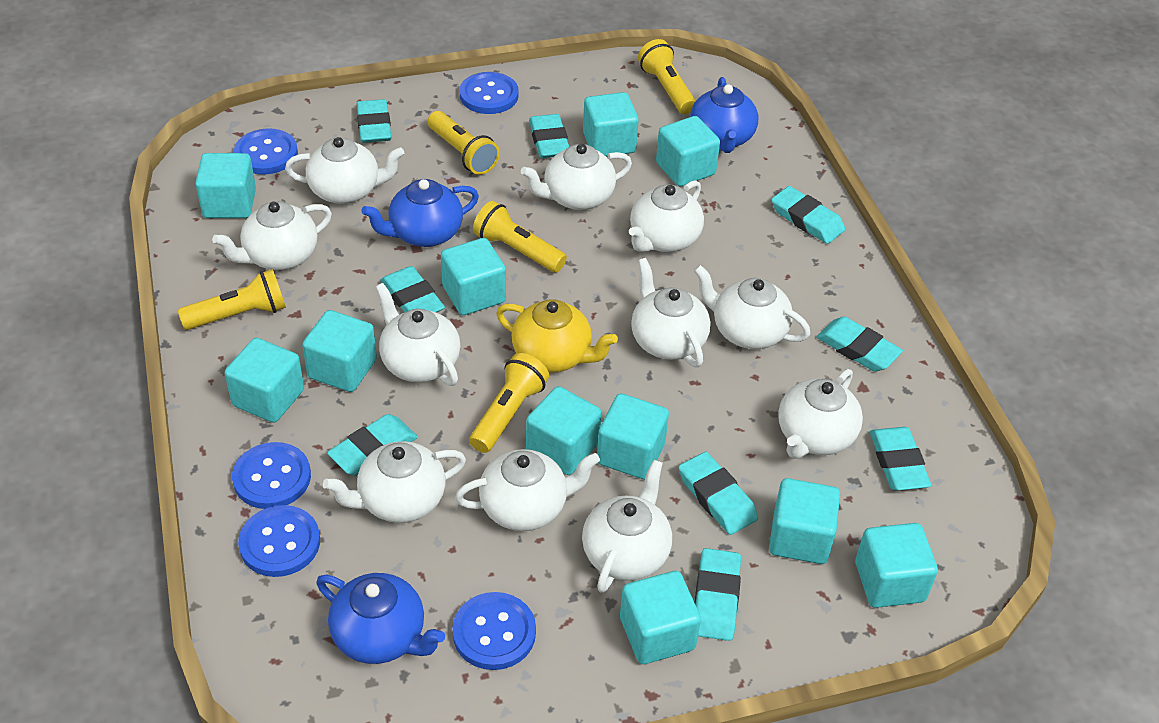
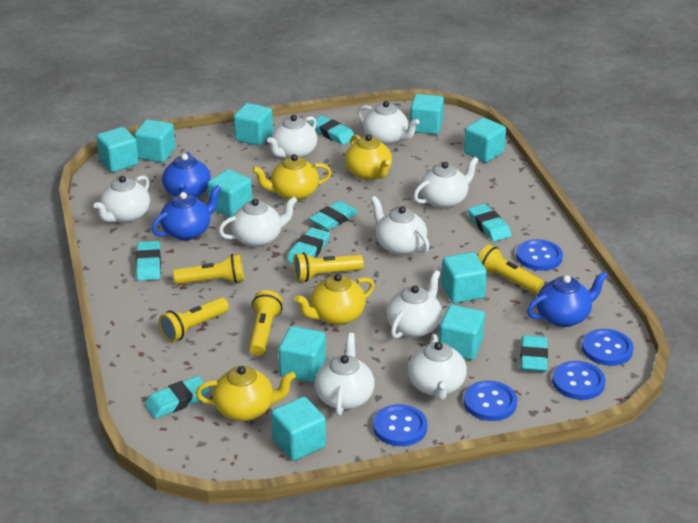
turquoise cube: 11 -> 10
turquoise eraser: 9 -> 7
white teapot: 11 -> 9
yellow teapot: 1 -> 4

